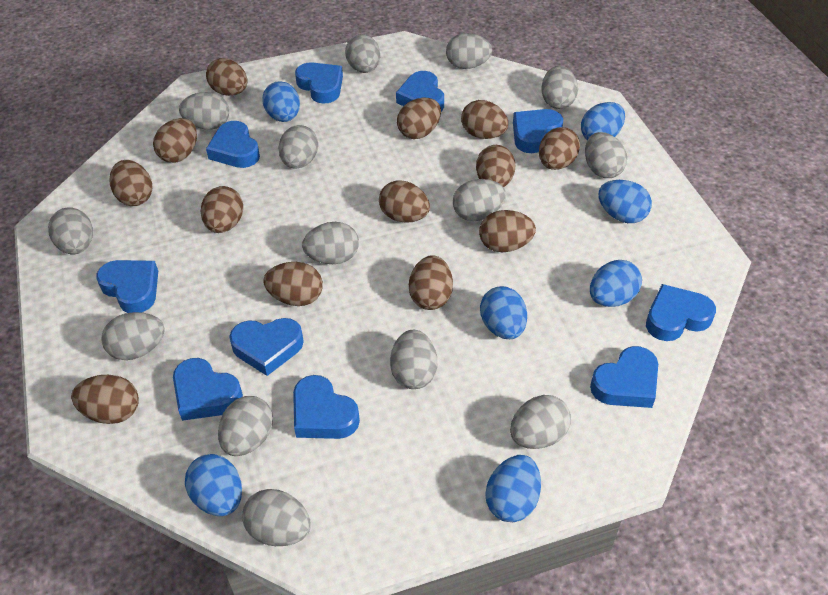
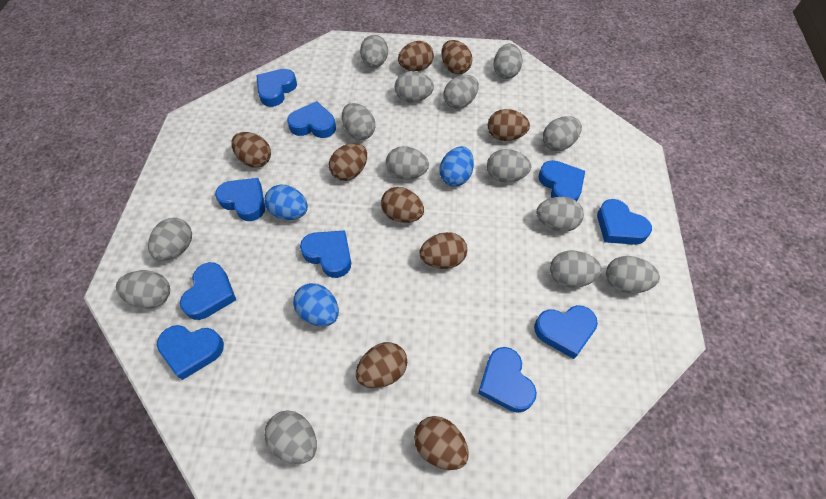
blue egg: 7 -> 3
brown egg: 13 -> 9

